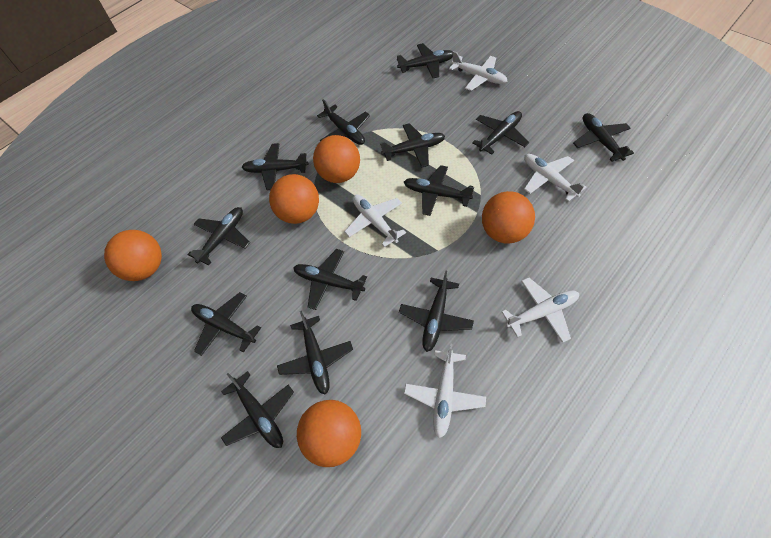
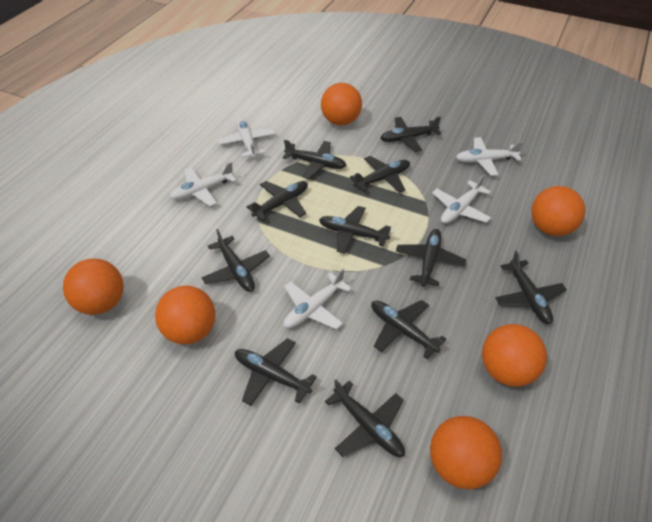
black plane: 13 -> 11
orange ball: 5 -> 6

